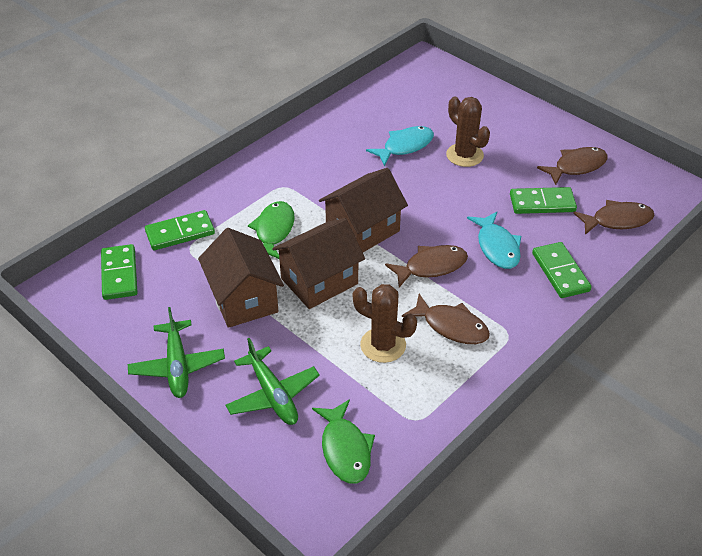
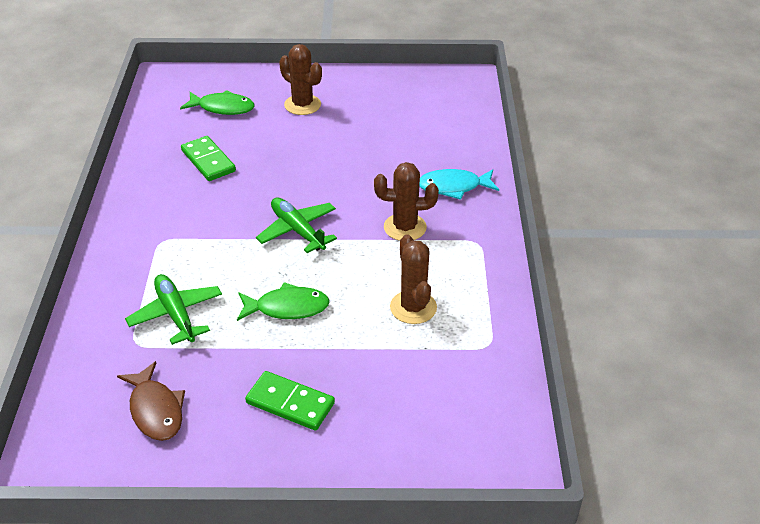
brown cactus: 2 -> 3
brown fish: 4 -> 1
brown house: 3 -> 0
green domino: 4 -> 2
turquoise fish: 2 -> 1

